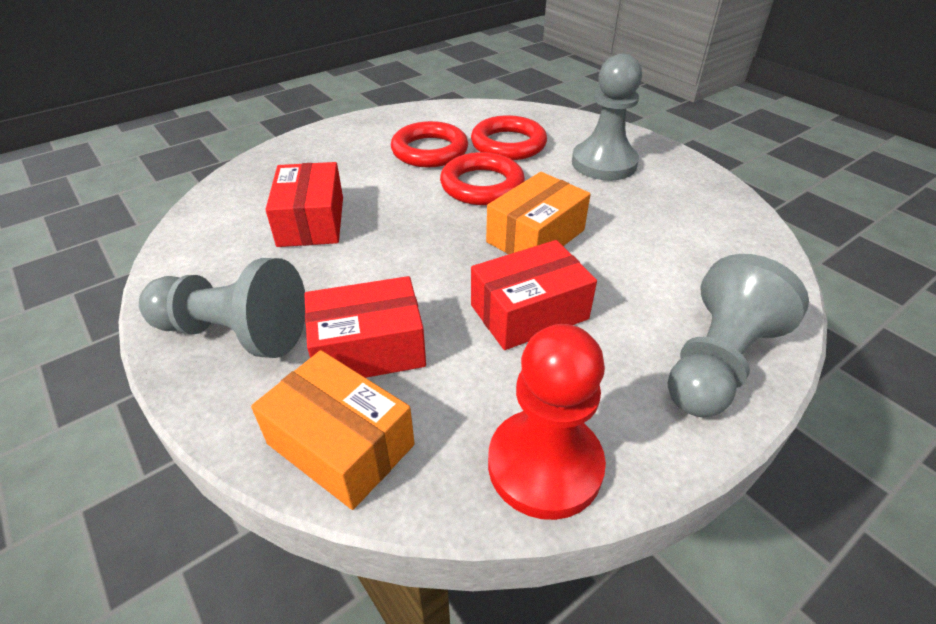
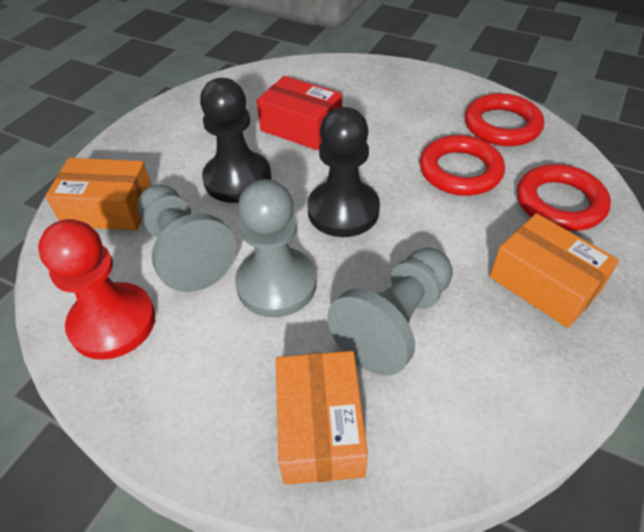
black pawn: 0 -> 2
orange box: 2 -> 3
red box: 3 -> 1

